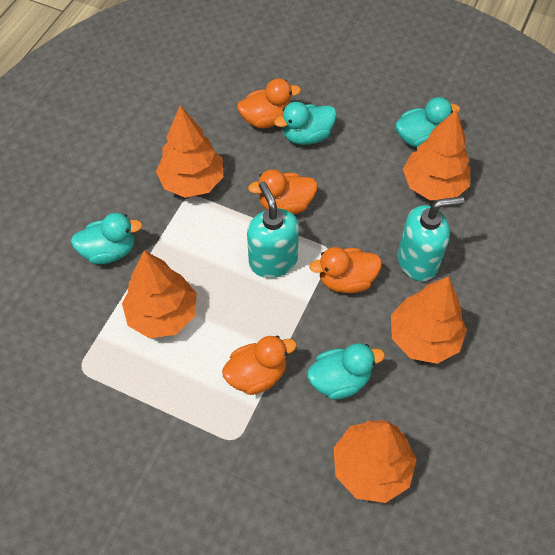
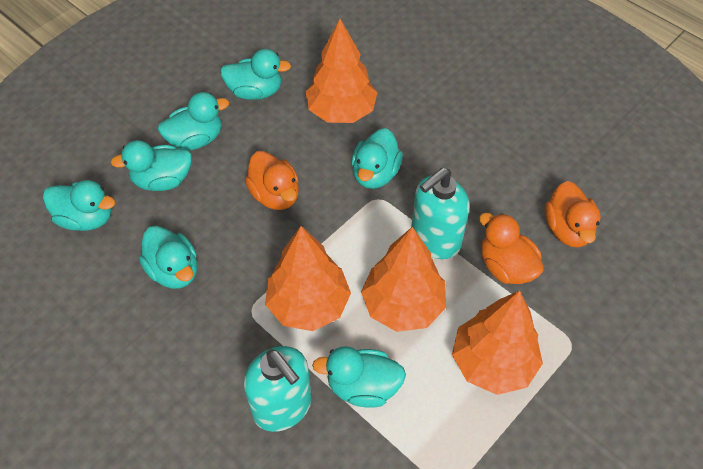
orange duck: 4 -> 3
orange tree: 5 -> 4
turquoise duck: 4 -> 7

